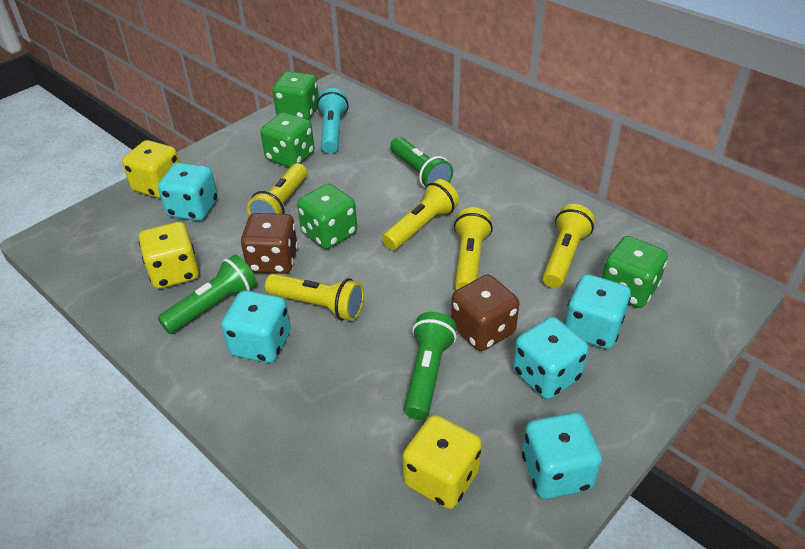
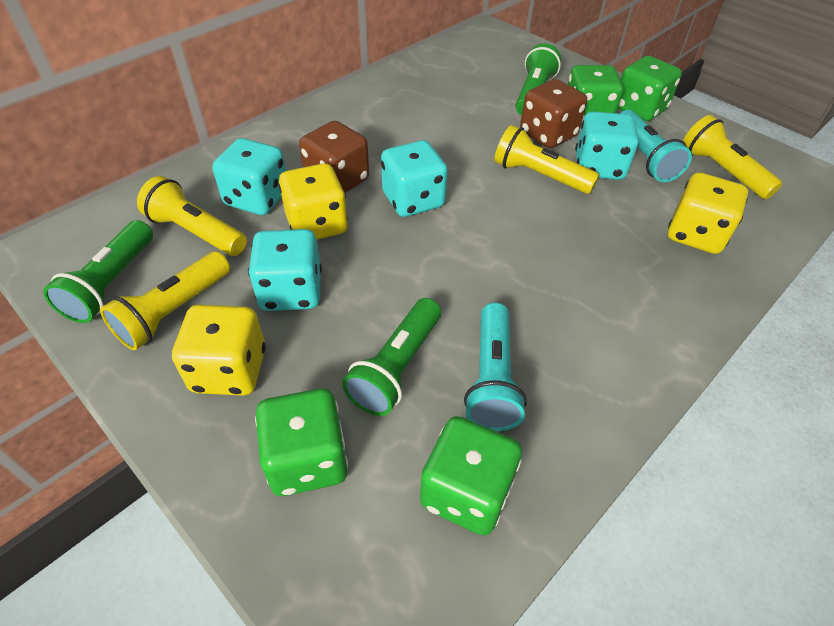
turquoise dice: 5 -> 4
turquoise flashlight: 1 -> 2
yellow flashlight: 5 -> 4

